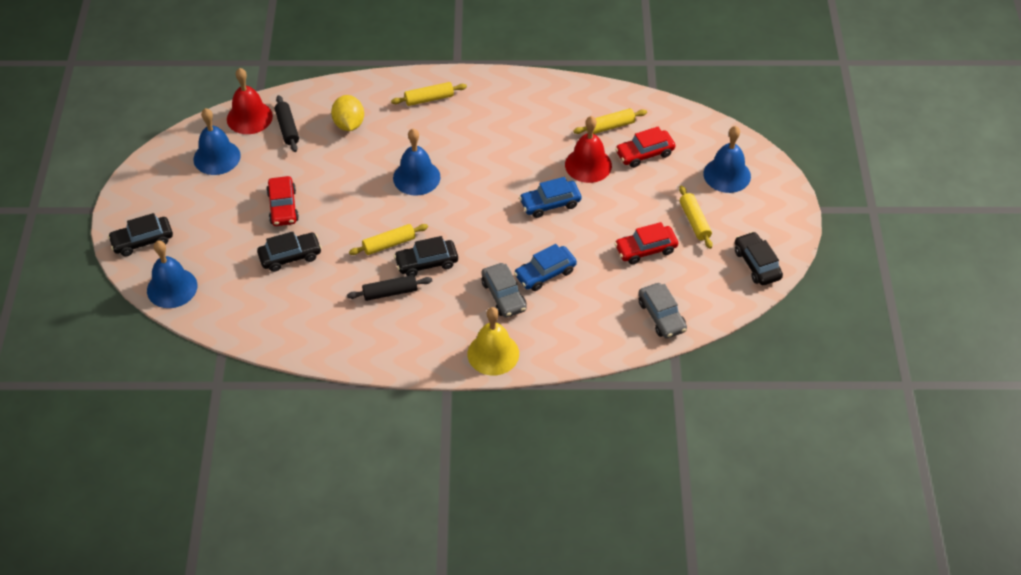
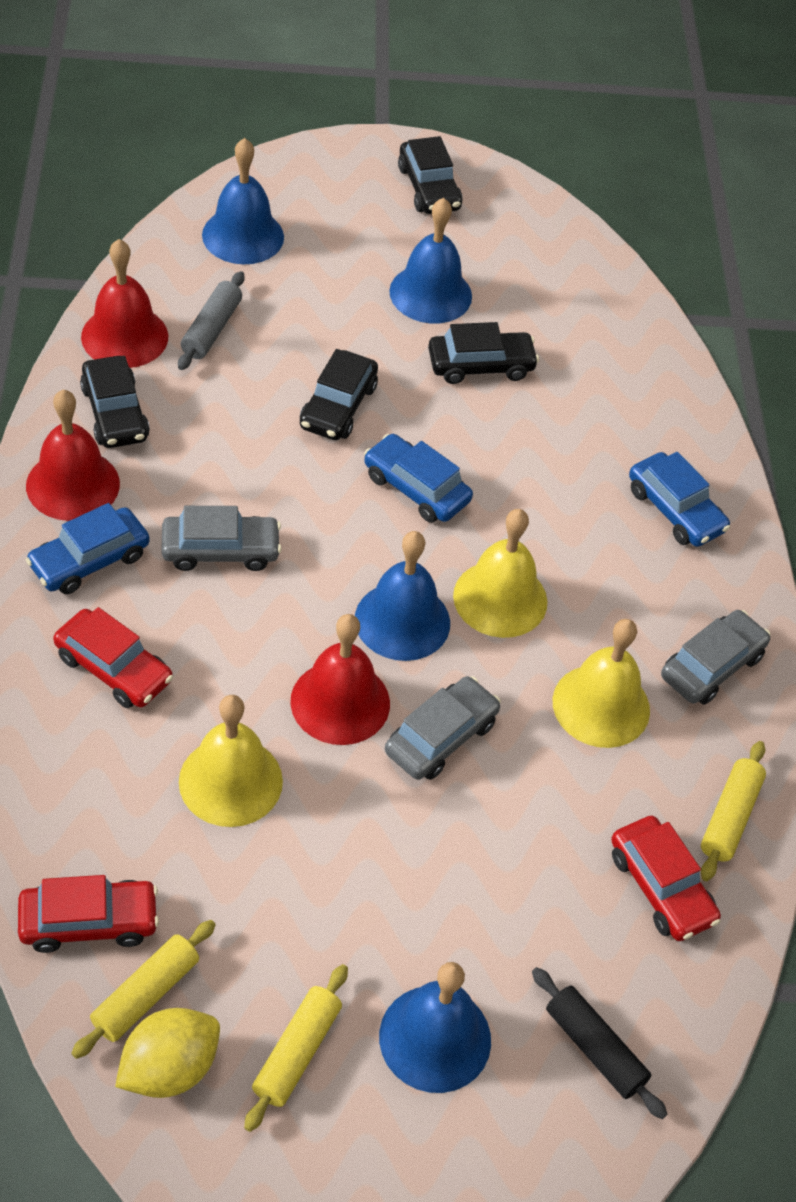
black rolling pin: 2 -> 1
blue car: 2 -> 3
grey car: 2 -> 3
grey rolling pin: 0 -> 1
red bell: 2 -> 3
yellow bell: 1 -> 3
yellow rolling pin: 4 -> 3

